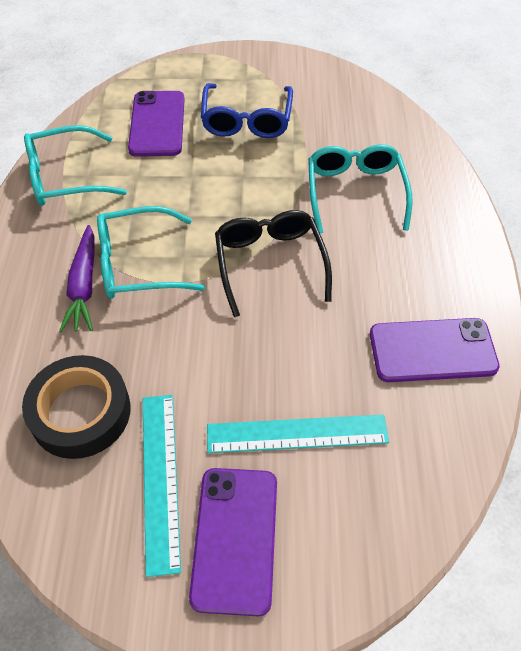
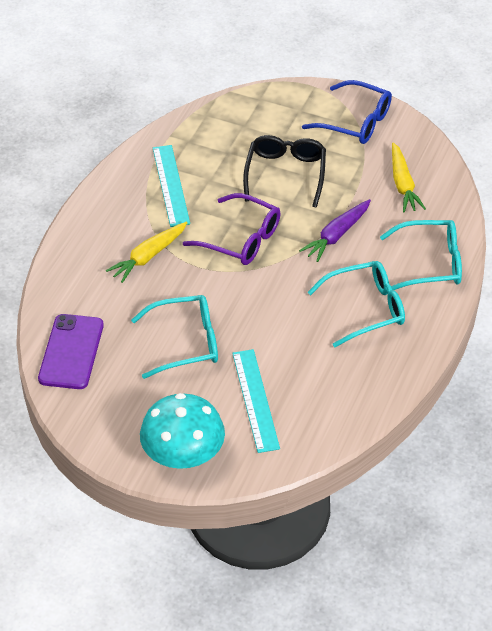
black tape: 1 -> 0
purple glasses: 0 -> 1
purple phone: 3 -> 1
turquoise mushroom: 0 -> 1
yellow carrot: 0 -> 2

